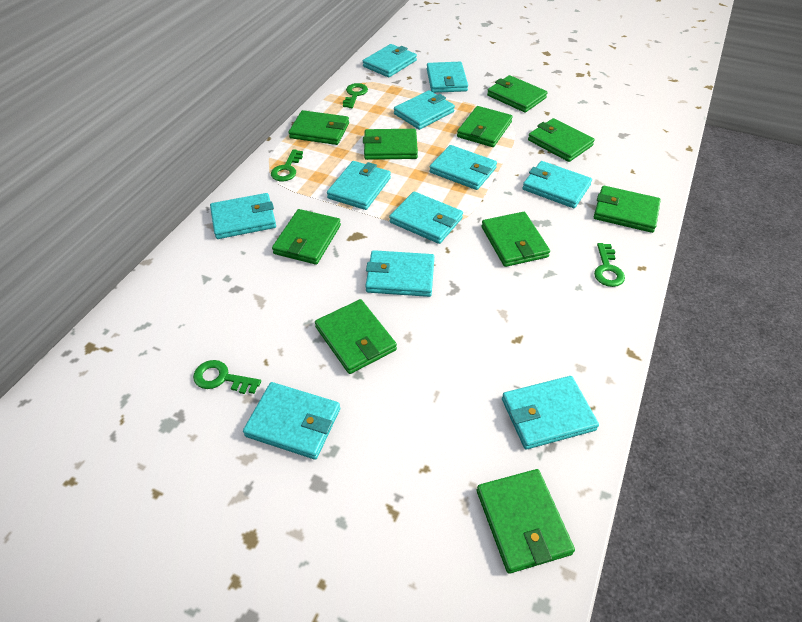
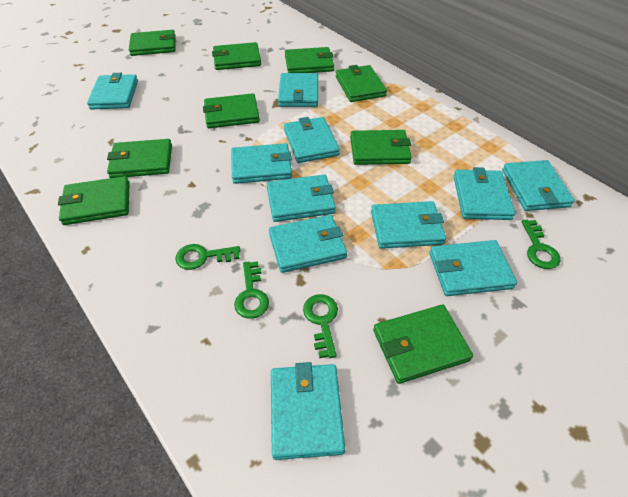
green wallet: 10 -> 9

